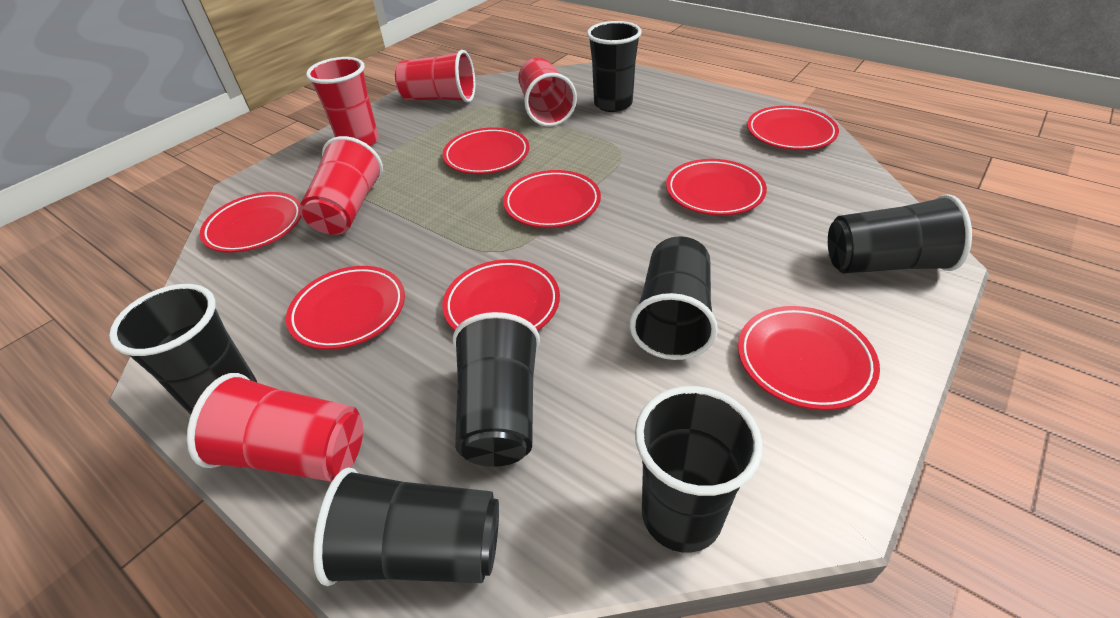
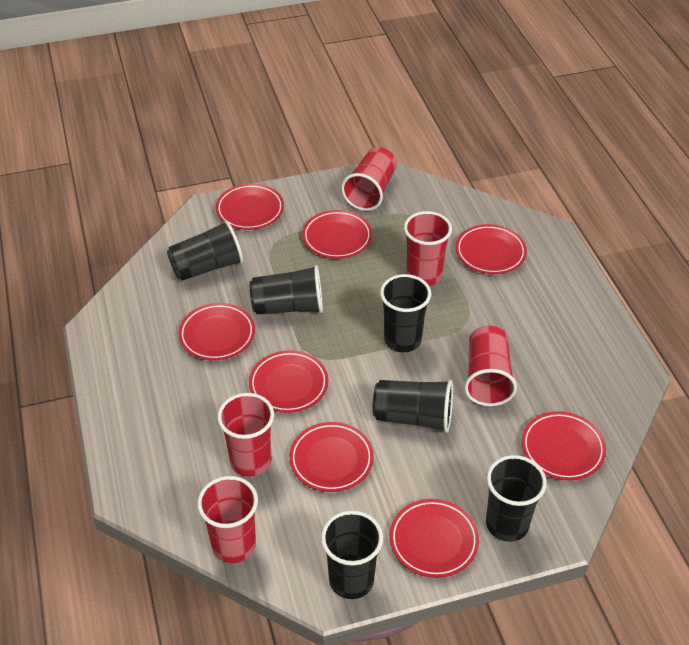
black cup: 7 -> 6

